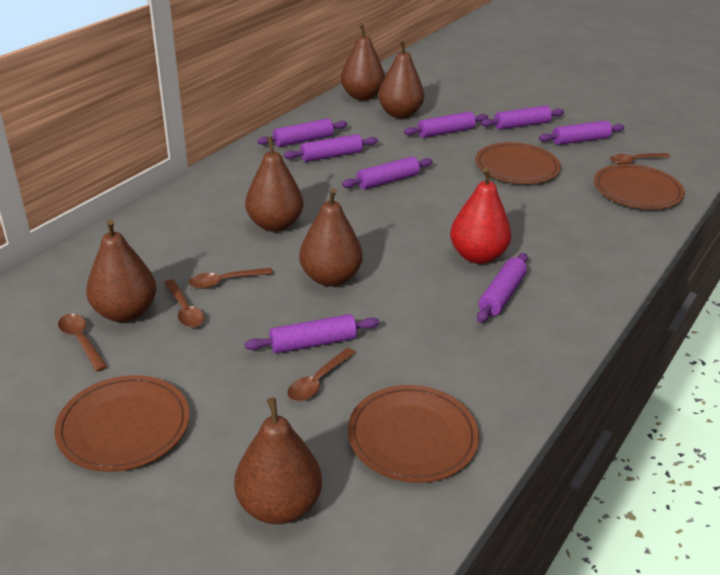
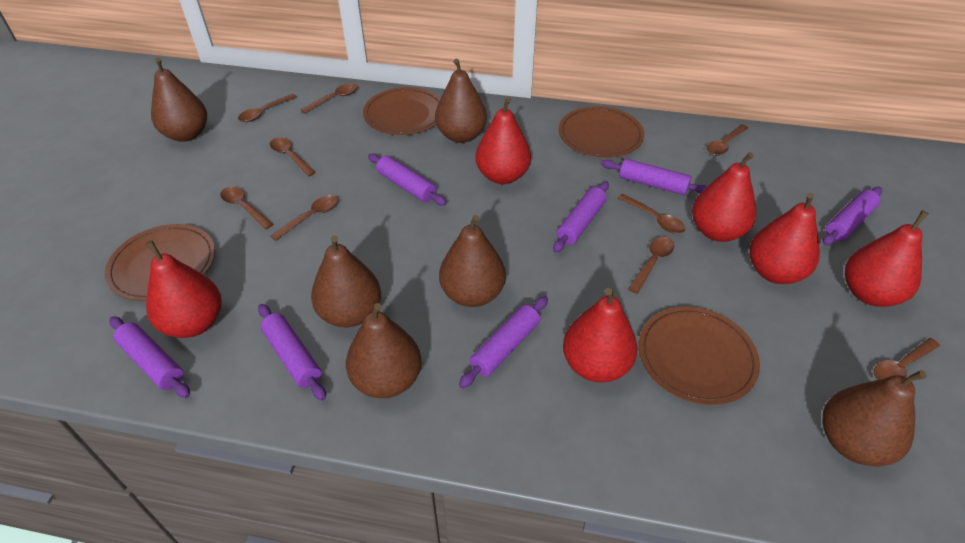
brown spoon: 5 -> 9
purple rolling pin: 8 -> 7
red pear: 1 -> 6

